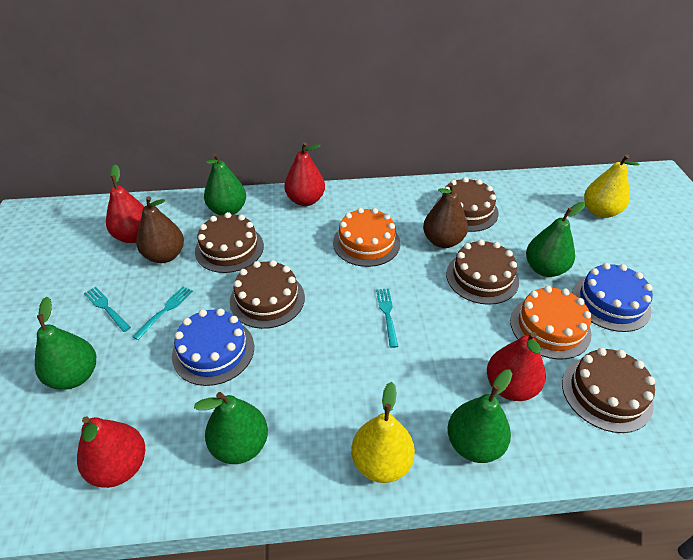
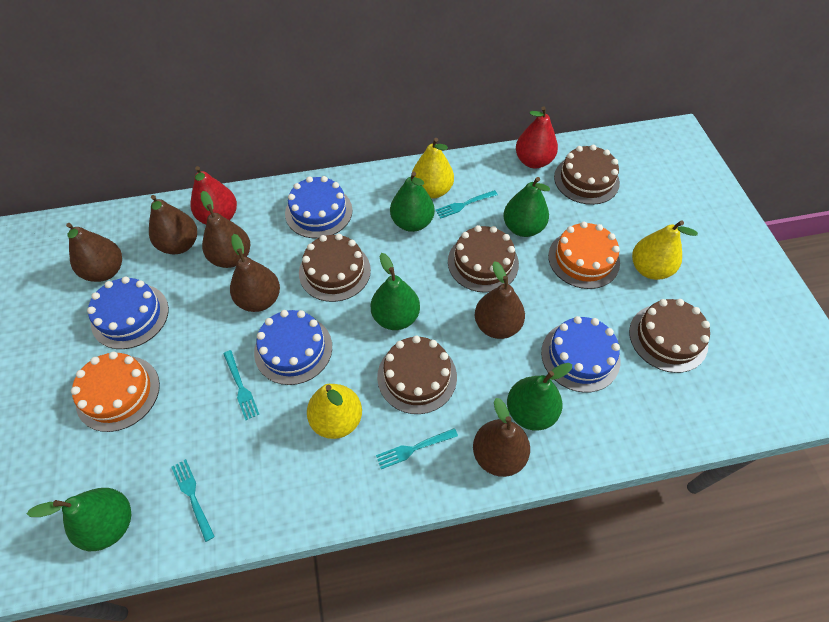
blue cake: 2 -> 4
brown pear: 2 -> 6
red pear: 4 -> 2
turquoise fork: 3 -> 4
yellow pear: 2 -> 3

